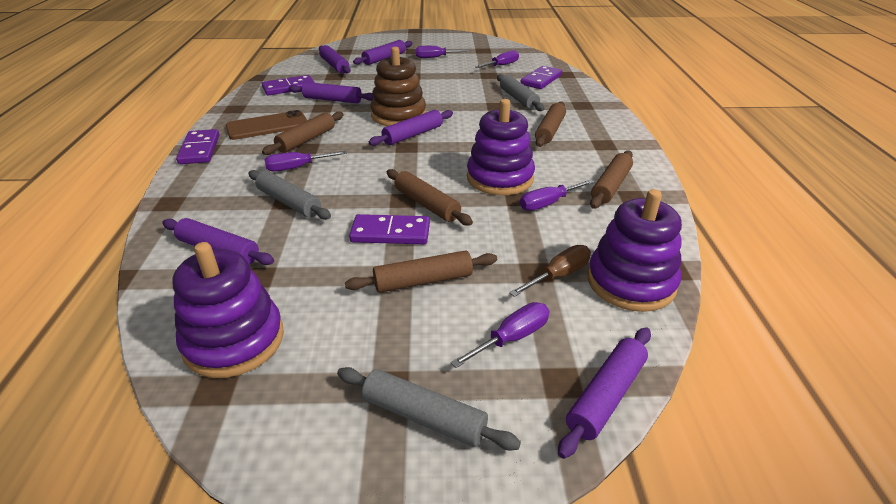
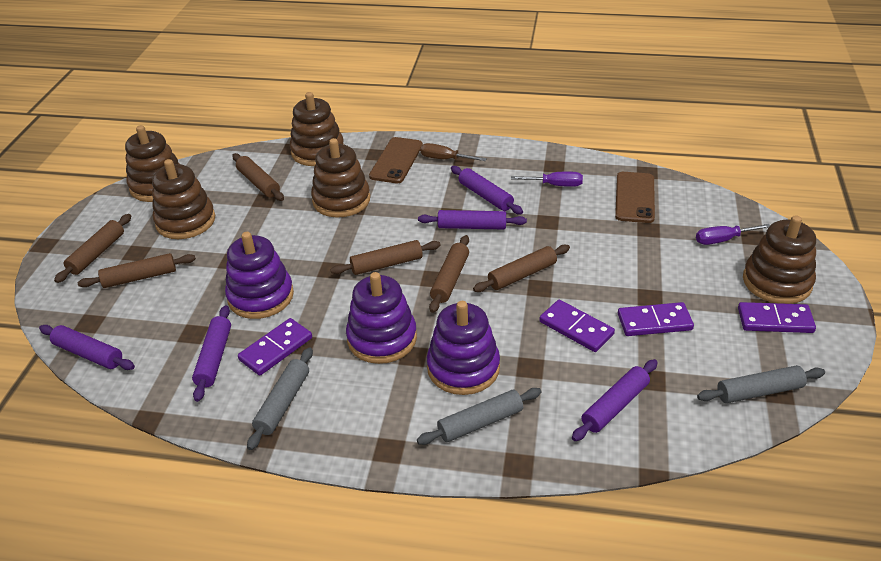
brown phone: 1 -> 2
brown rolling pin: 5 -> 6
brown stacking toy: 1 -> 5
purple rolling pin: 6 -> 5
purple screwdriver: 5 -> 2

